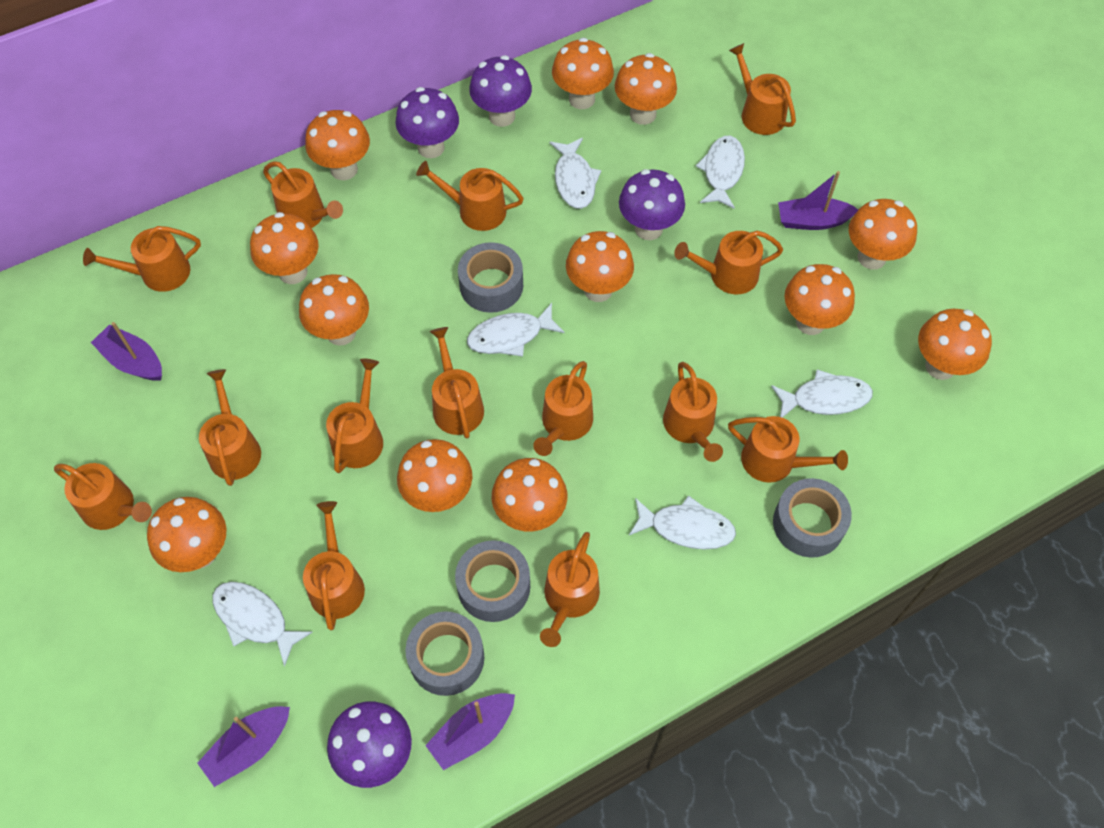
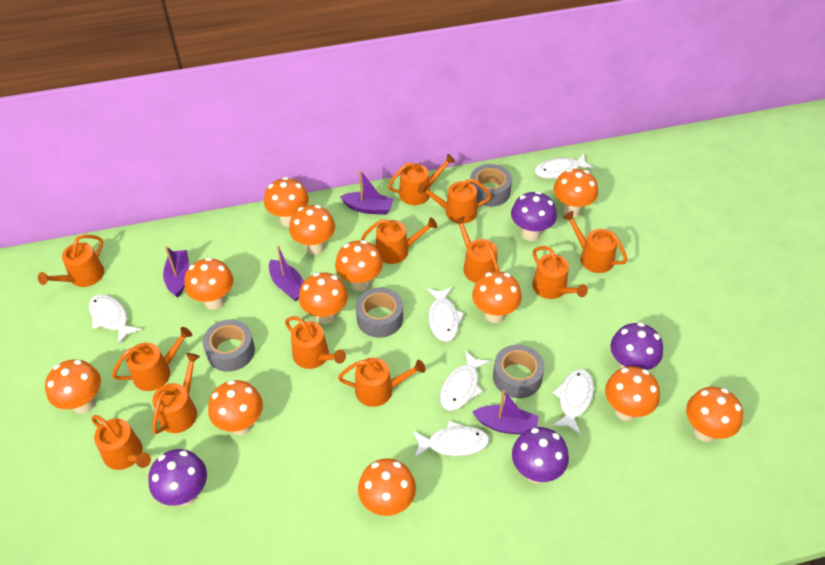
orange watering can: 14 -> 12

